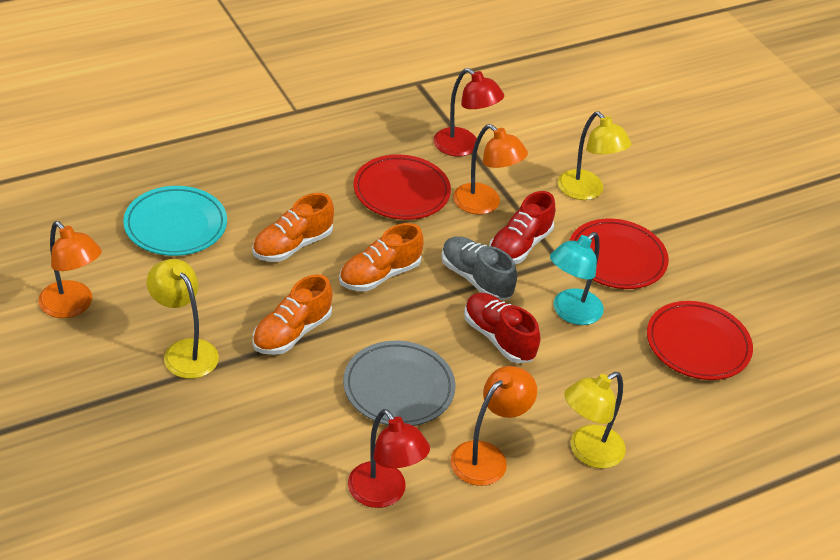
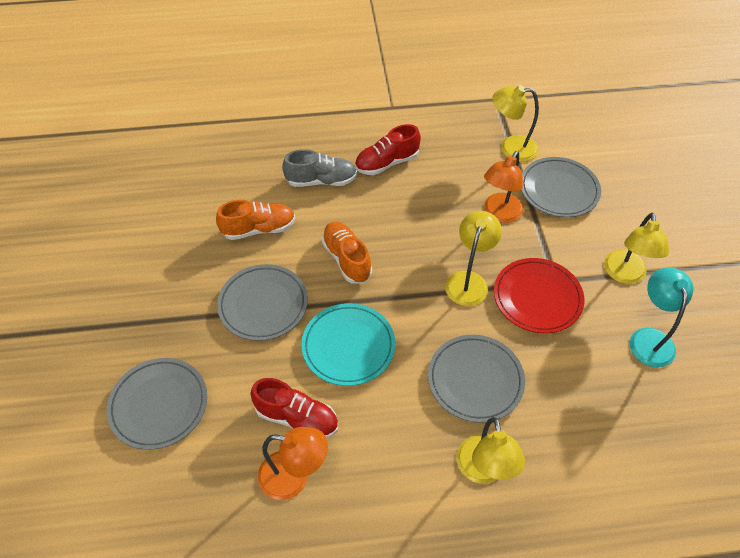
grey plate: 1 -> 4
orange lamp: 3 -> 2
orange shoe: 3 -> 2
red lamp: 2 -> 0
red plate: 3 -> 1
yellow lamp: 3 -> 4

